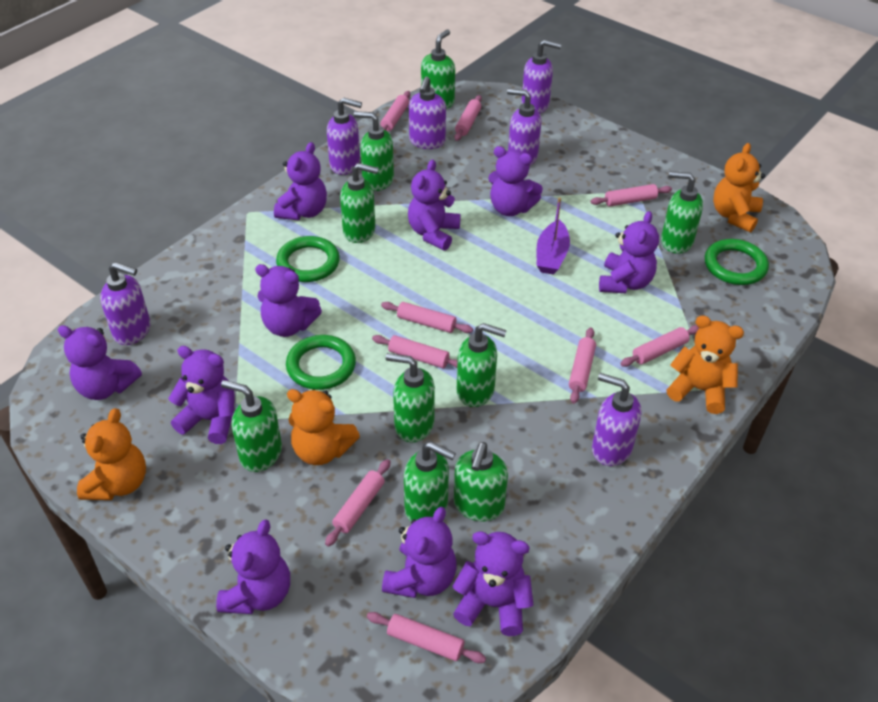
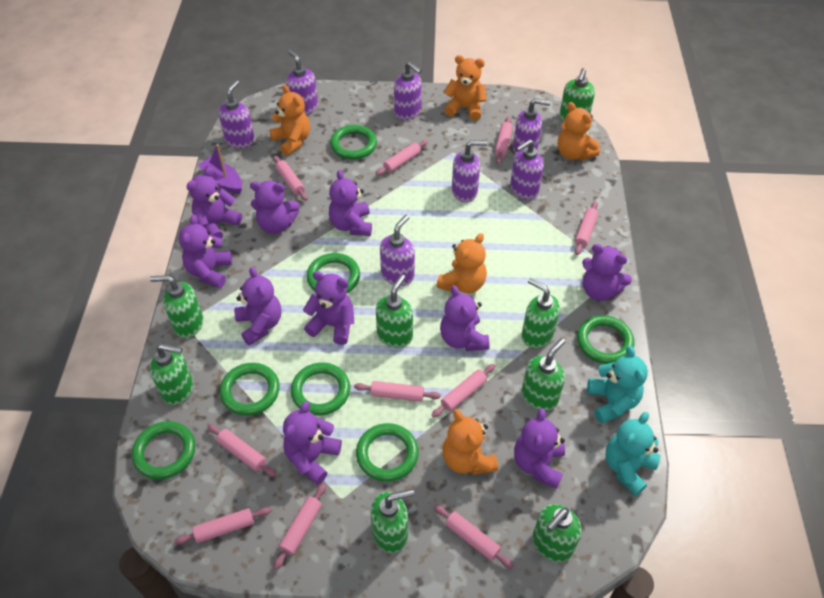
green ring: 3 -> 7
green soap dispenser: 9 -> 8
orange teddy bear: 4 -> 5
pink rolling pin: 9 -> 10
purple soap dispenser: 6 -> 7
turquoise teddy bear: 0 -> 2

